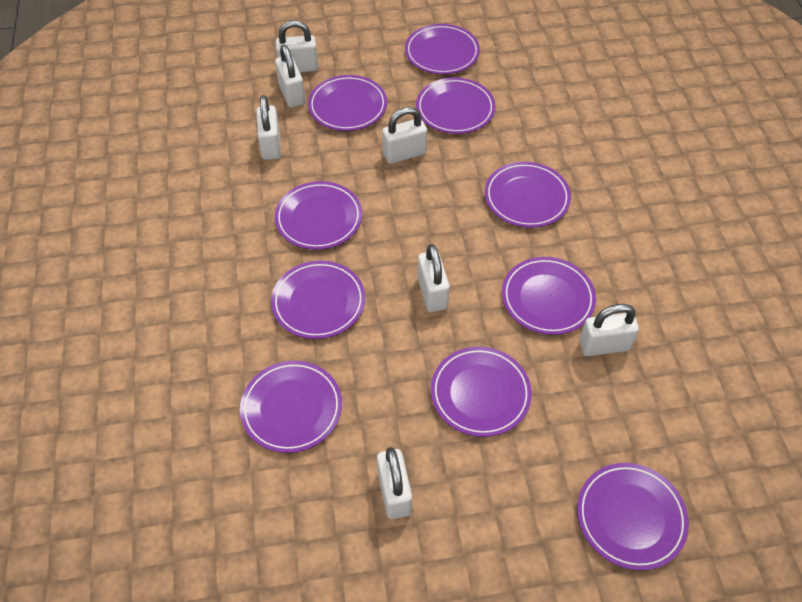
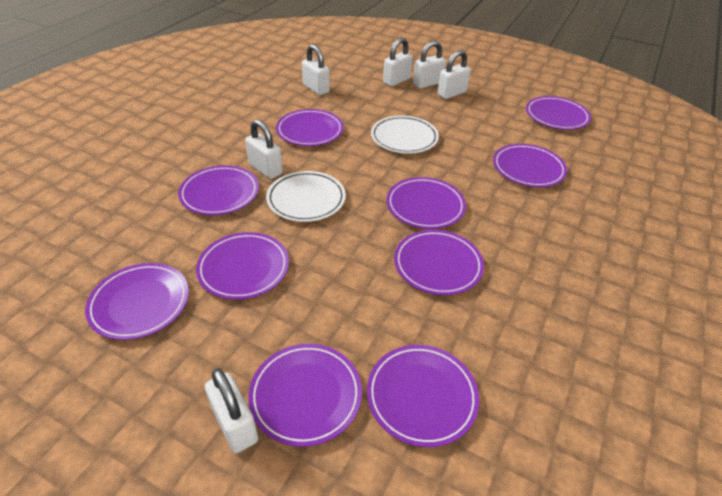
white padlock: 7 -> 6
white plate: 0 -> 2

